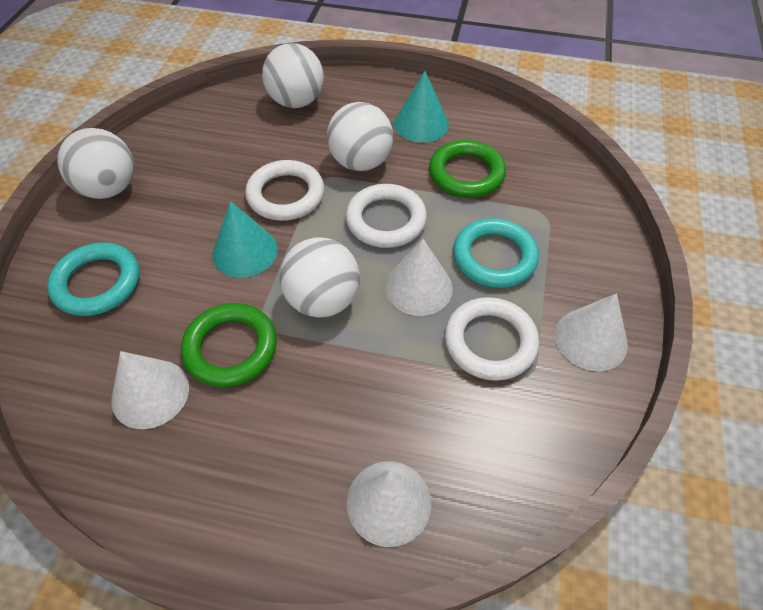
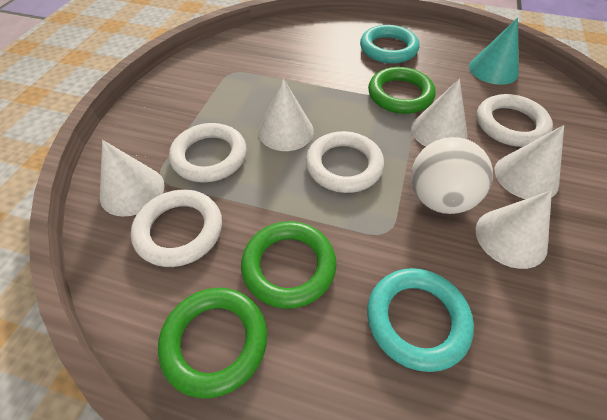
green ring: 2 -> 3
turquoise cone: 2 -> 1
white ball: 4 -> 1
white cone: 4 -> 5
white ring: 3 -> 4

